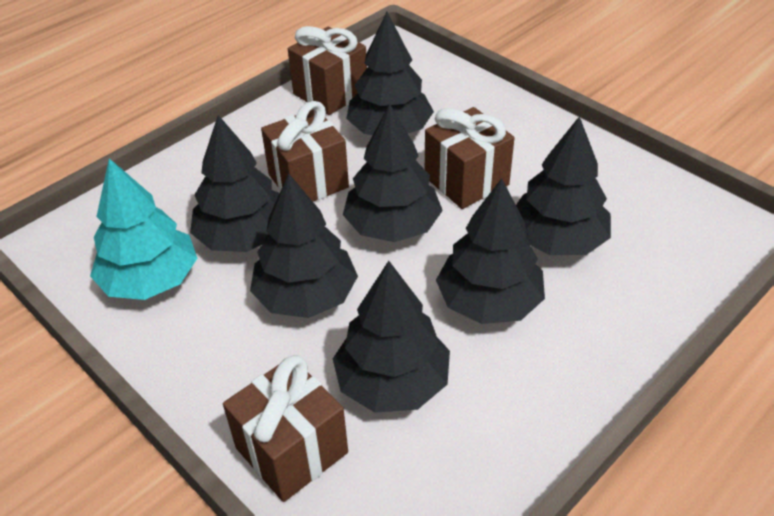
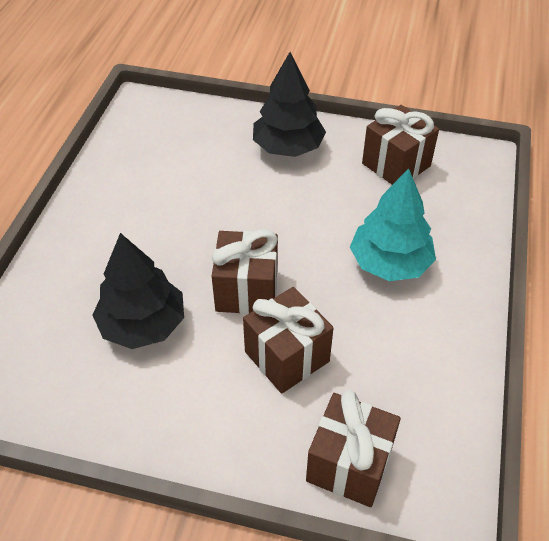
black tree: 7 -> 2

